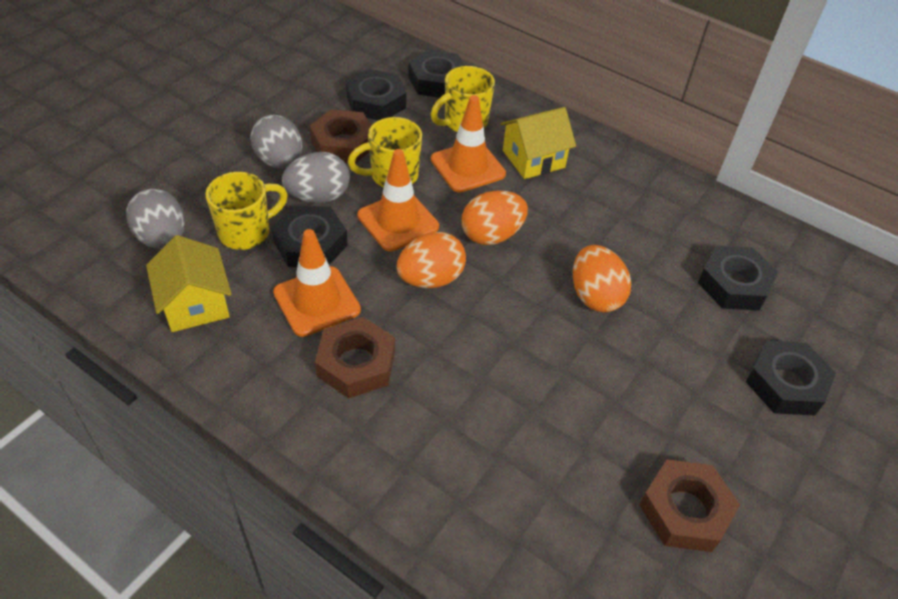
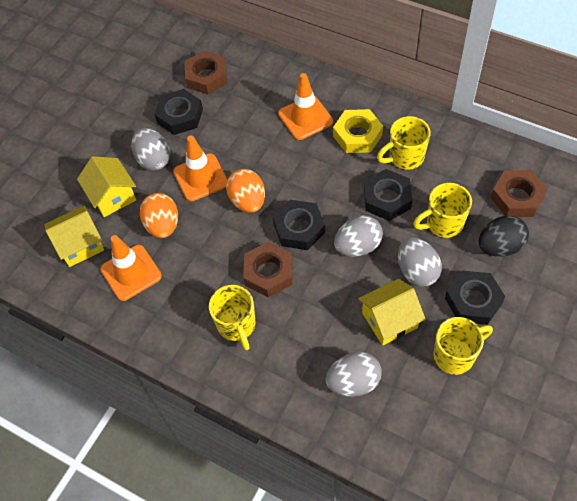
black egg: 0 -> 1
black nut: 5 -> 4
grey egg: 3 -> 4
orange egg: 3 -> 2
yellow house: 2 -> 3
yellow mug: 3 -> 4
yellow nut: 0 -> 1

